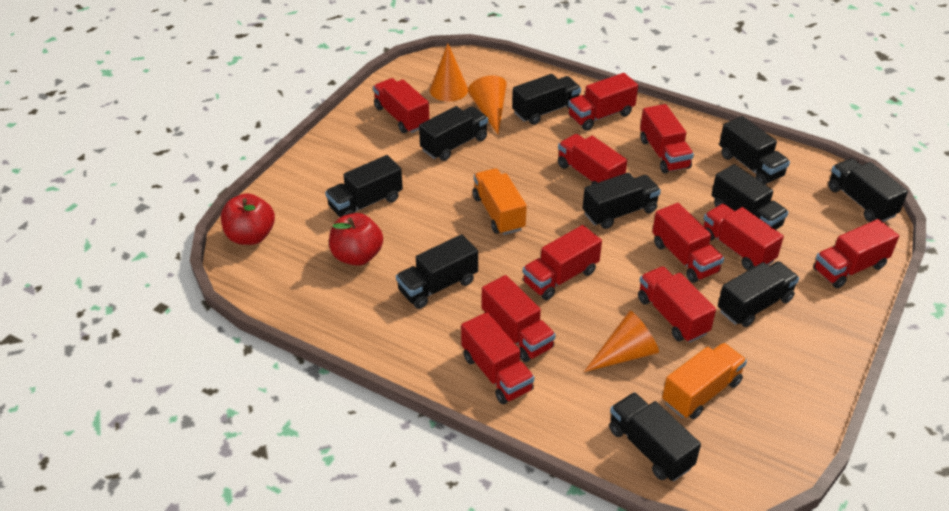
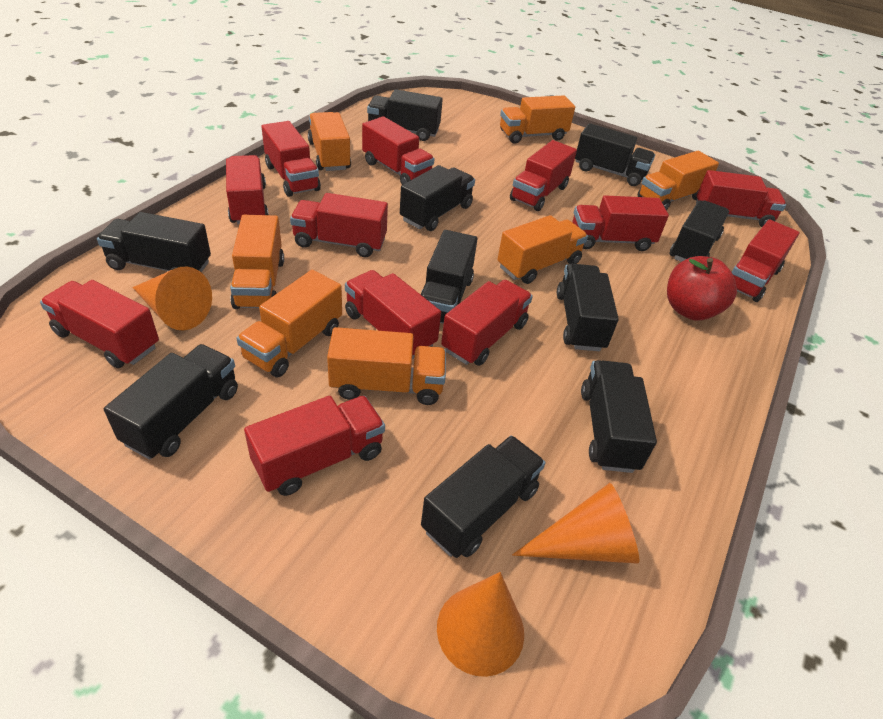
orange truck: 2 -> 7
red apple: 2 -> 1
red truck: 11 -> 12

